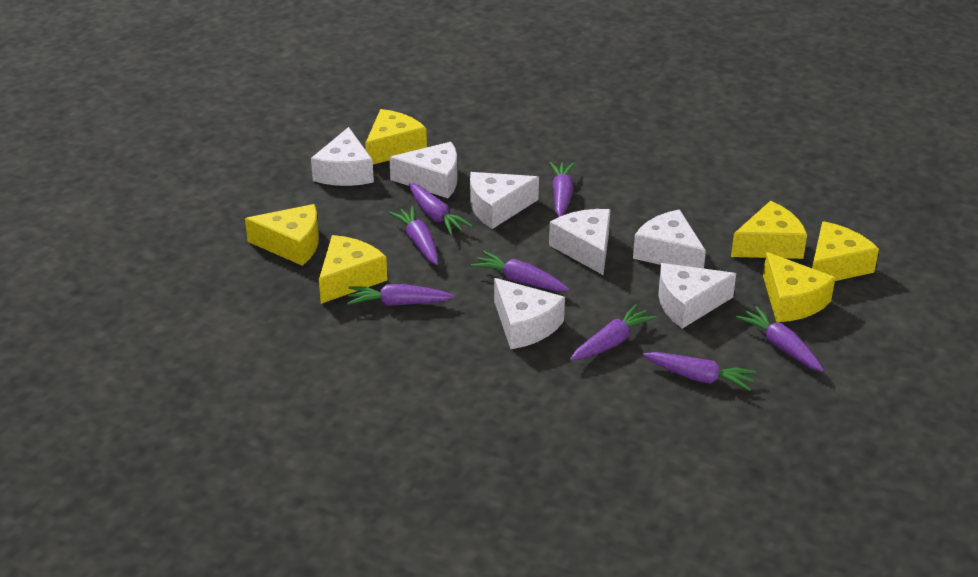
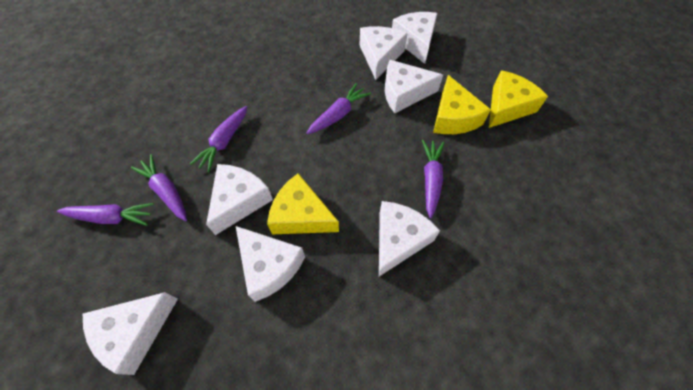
purple carrot: 8 -> 5
yellow cheese: 6 -> 3

